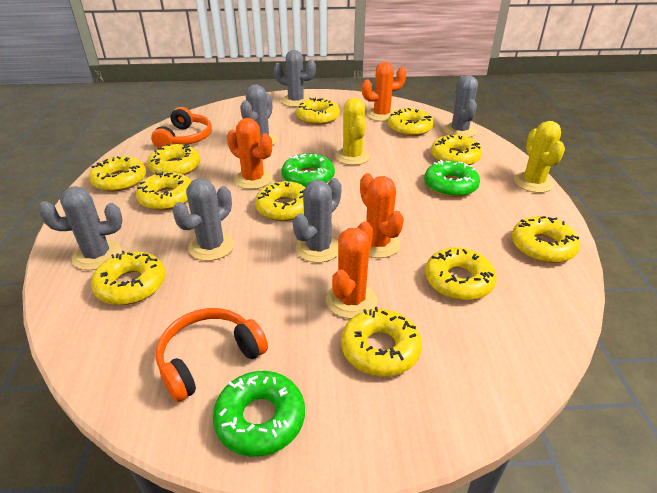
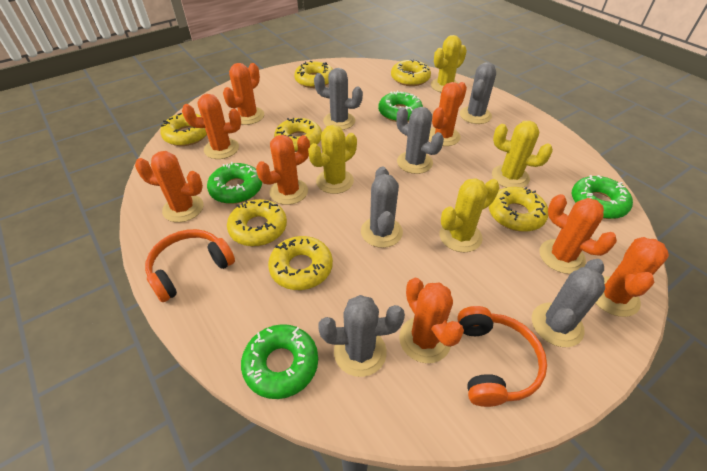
green donut: 3 -> 4
orange cactus: 4 -> 8
yellow cactus: 2 -> 4
yellow donut: 11 -> 7

